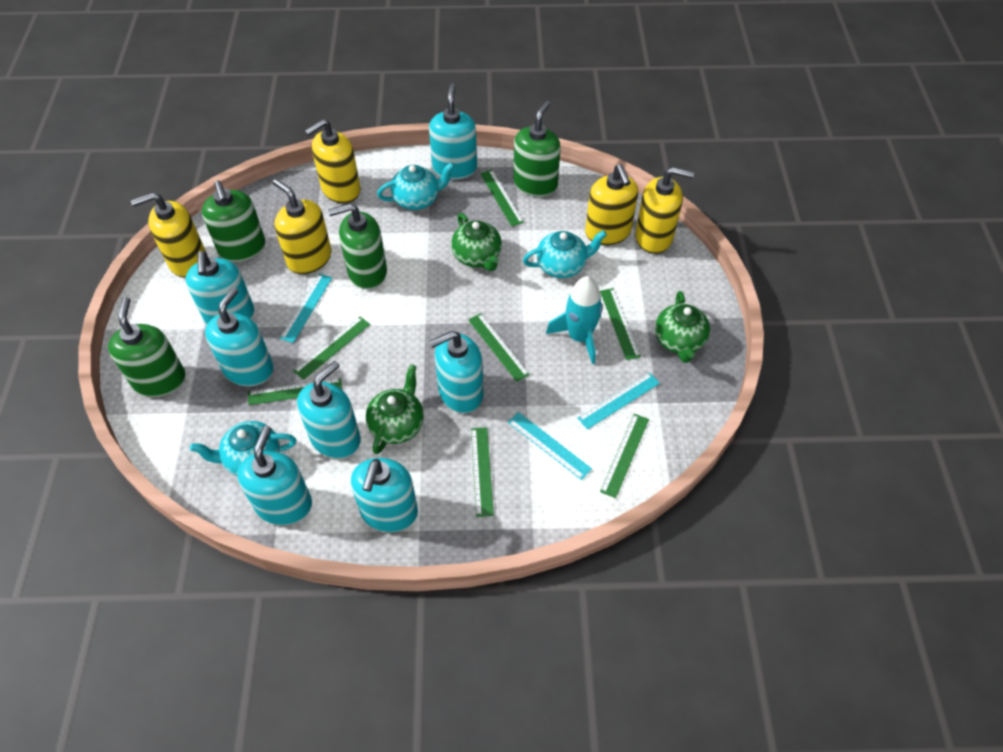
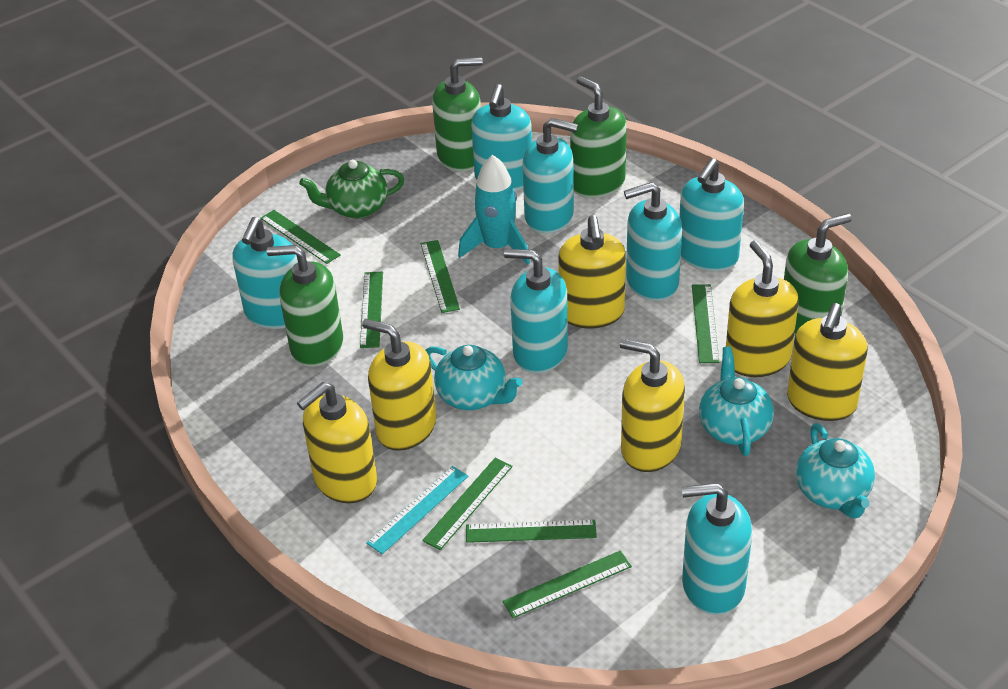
green teapot: 3 -> 1
turquoise ruler: 3 -> 1
yellow soap dispenser: 5 -> 6

